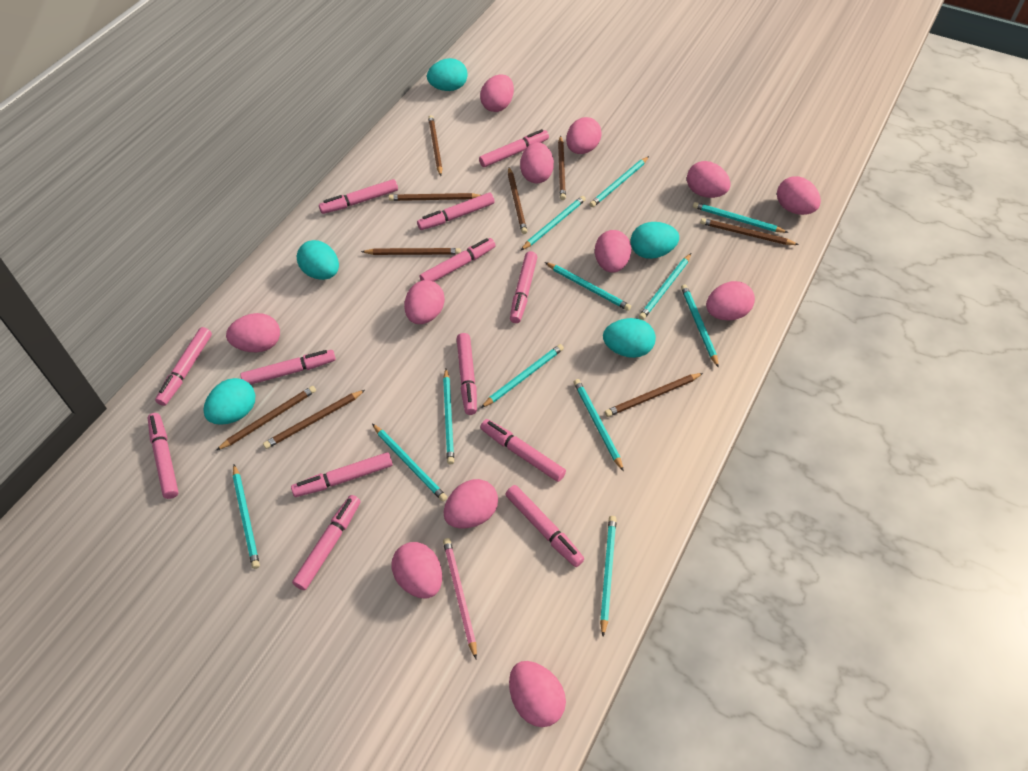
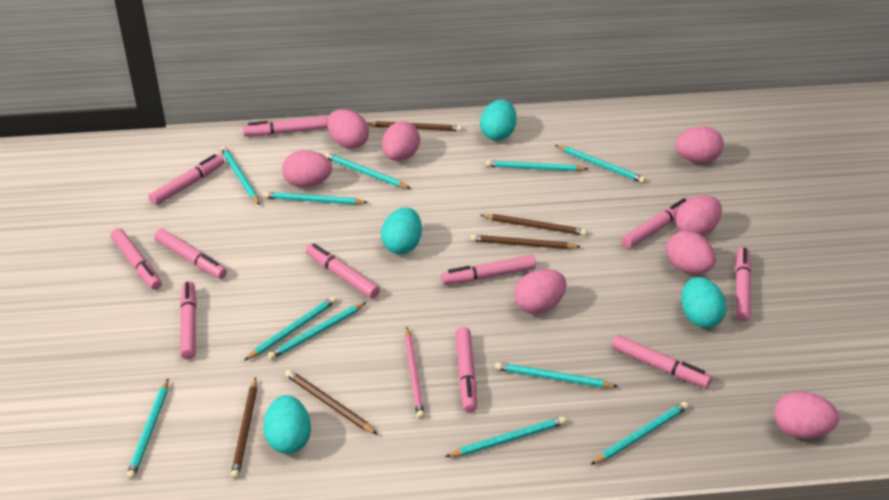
brown pencil: 9 -> 5
pink egg: 12 -> 8
pink marker: 13 -> 11
turquoise egg: 5 -> 4
turquoise pencil: 12 -> 11

